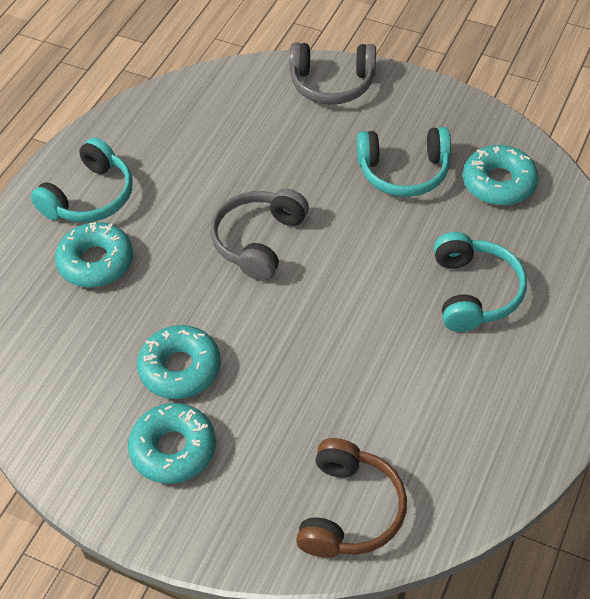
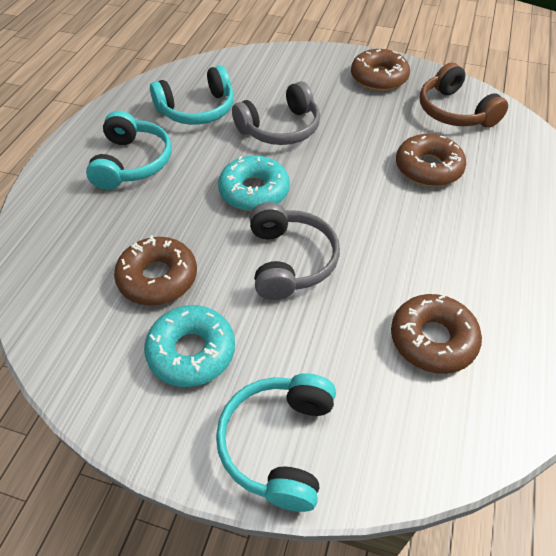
brown donut: 0 -> 4
turquoise donut: 4 -> 2

